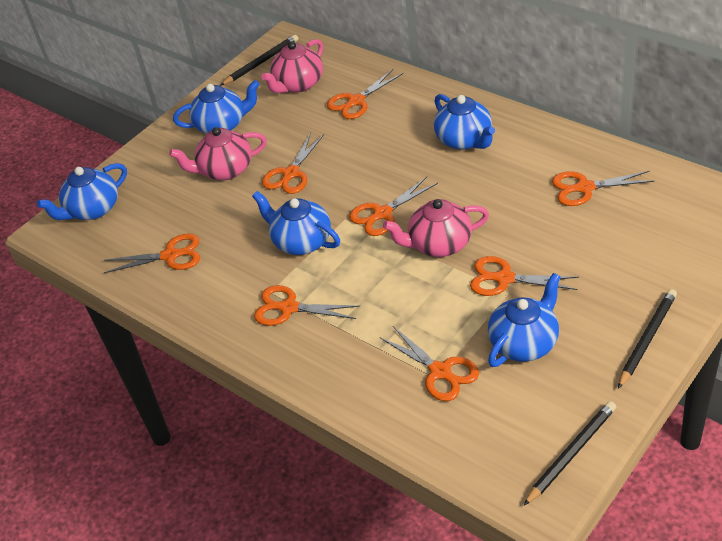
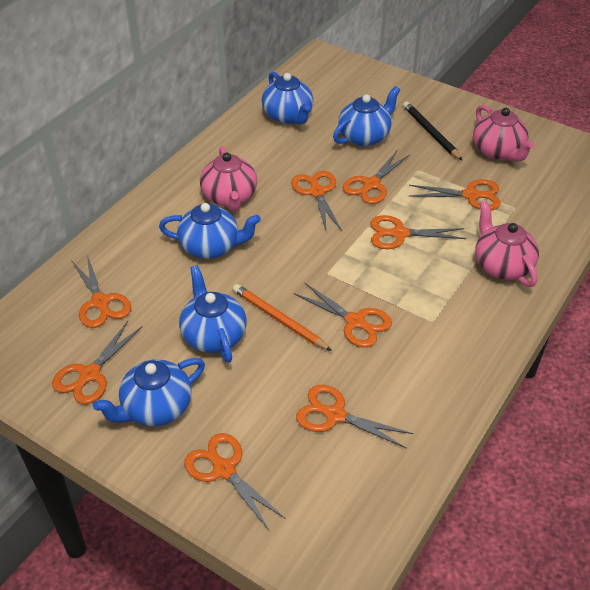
black pencil: 3 -> 1
orange pencil: 0 -> 1
orange scissors: 8 -> 9

